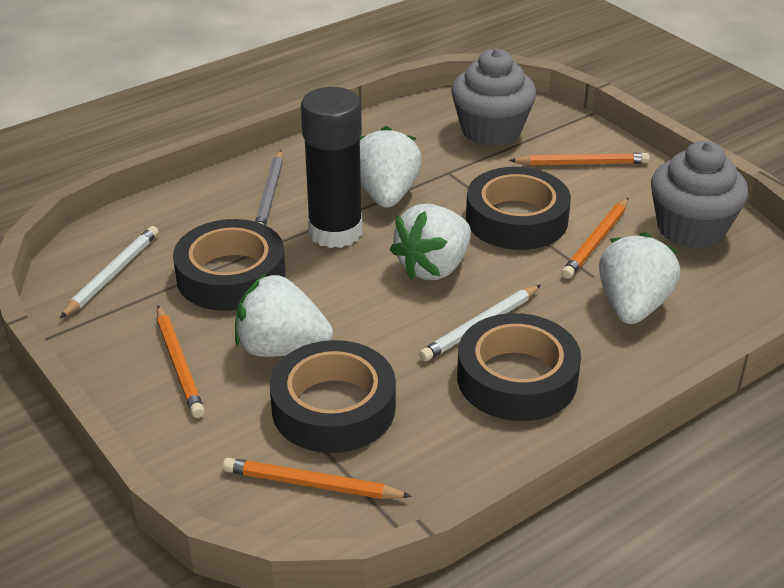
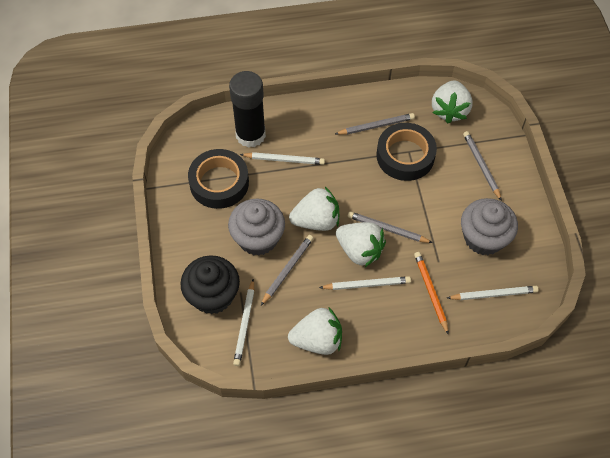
black cupcake: 0 -> 1
black tape: 4 -> 2
grey pencil: 1 -> 4
orange pencil: 4 -> 1
white pencil: 2 -> 4

